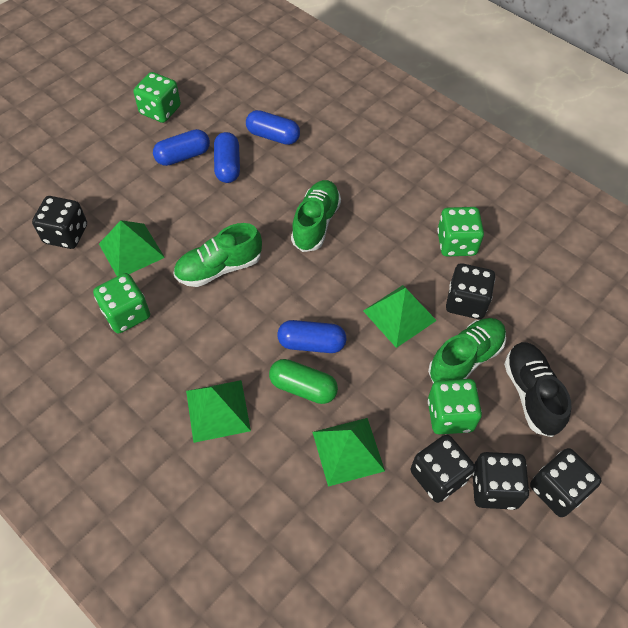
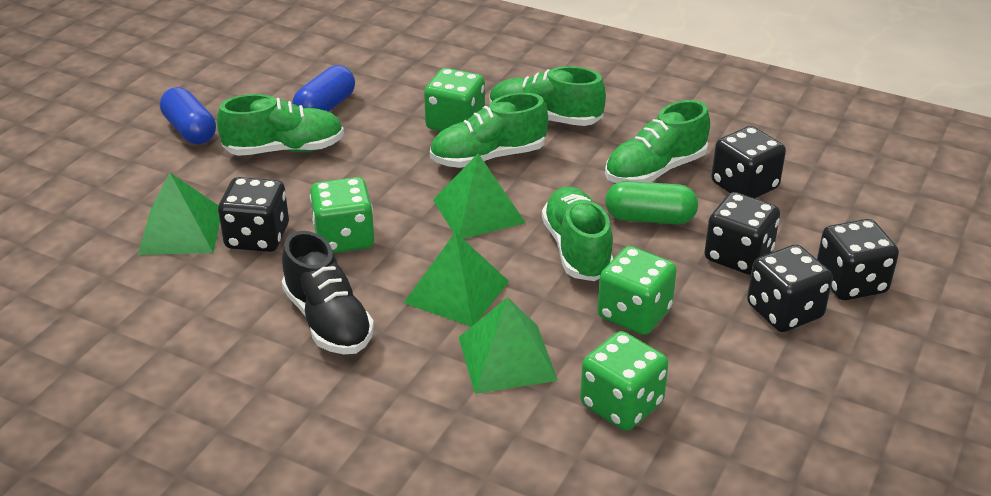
blue capsule: 4 -> 2
green shoe: 3 -> 5

